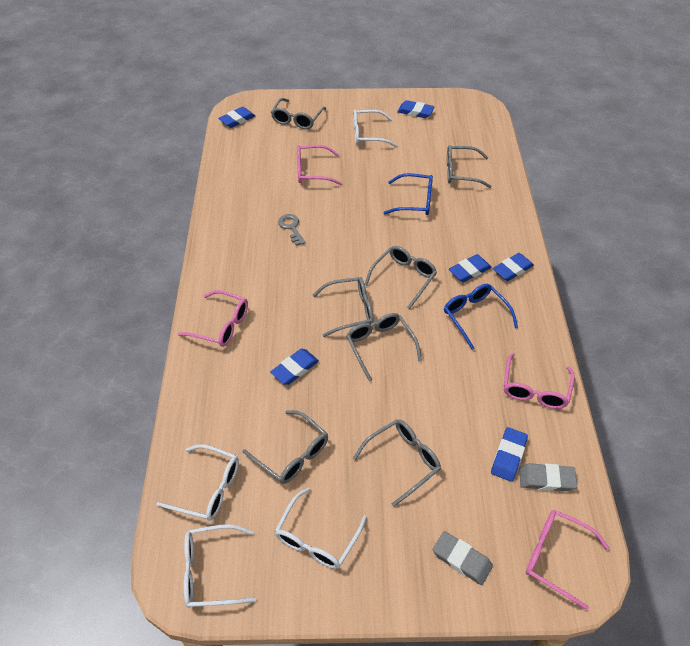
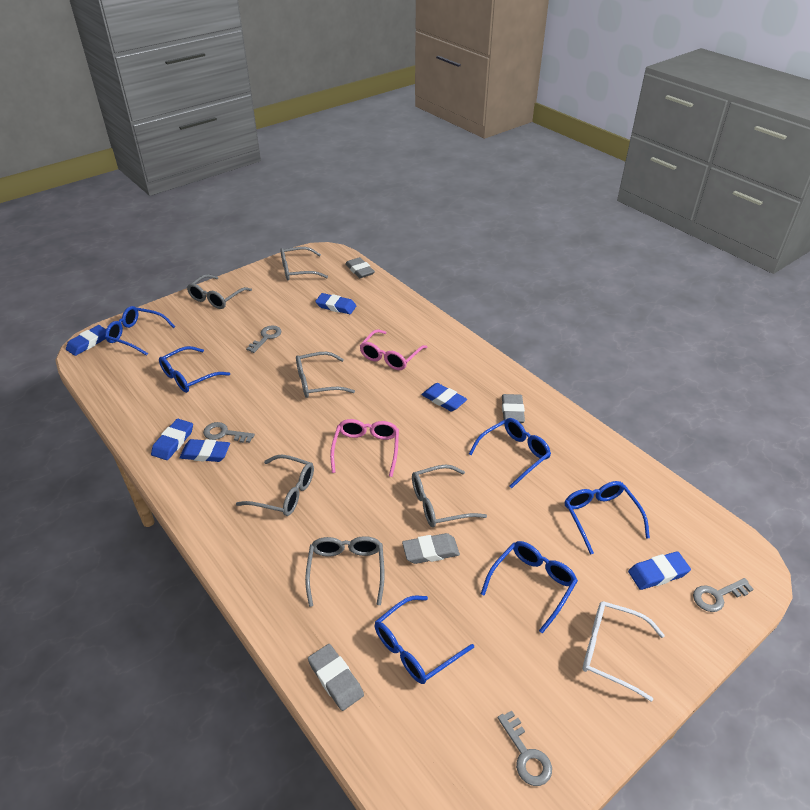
blue glasses: 2 -> 6
grey eraser: 2 -> 4
grey glasses: 7 -> 6
grey key: 1 -> 4
pink glasses: 4 -> 2
white glasses: 4 -> 1

